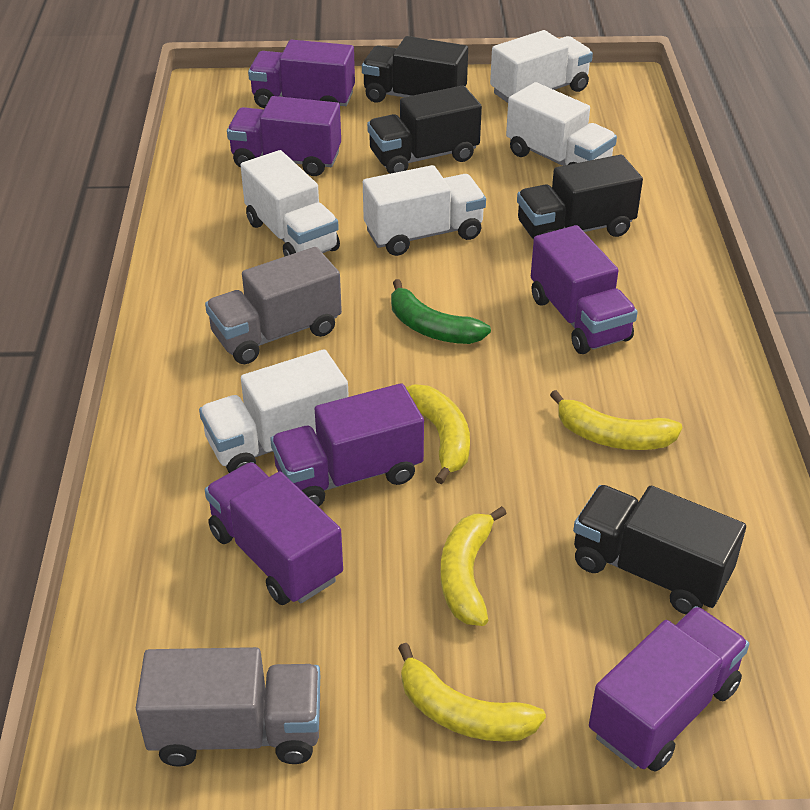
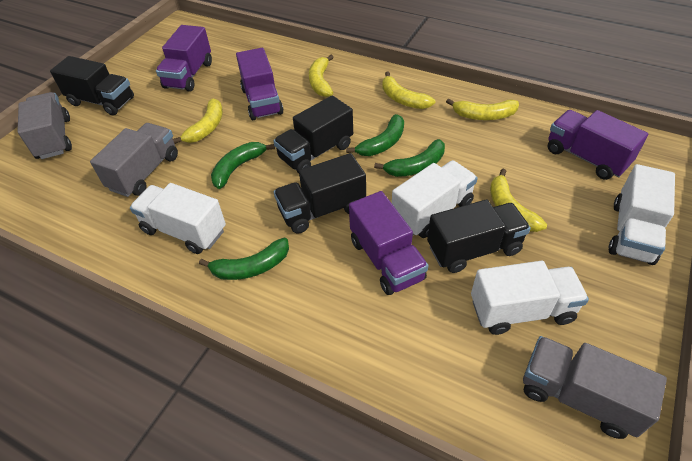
green banana: 1 -> 4
grey truck: 2 -> 3
purple truck: 6 -> 4
white truck: 5 -> 4
yellow banana: 4 -> 5

